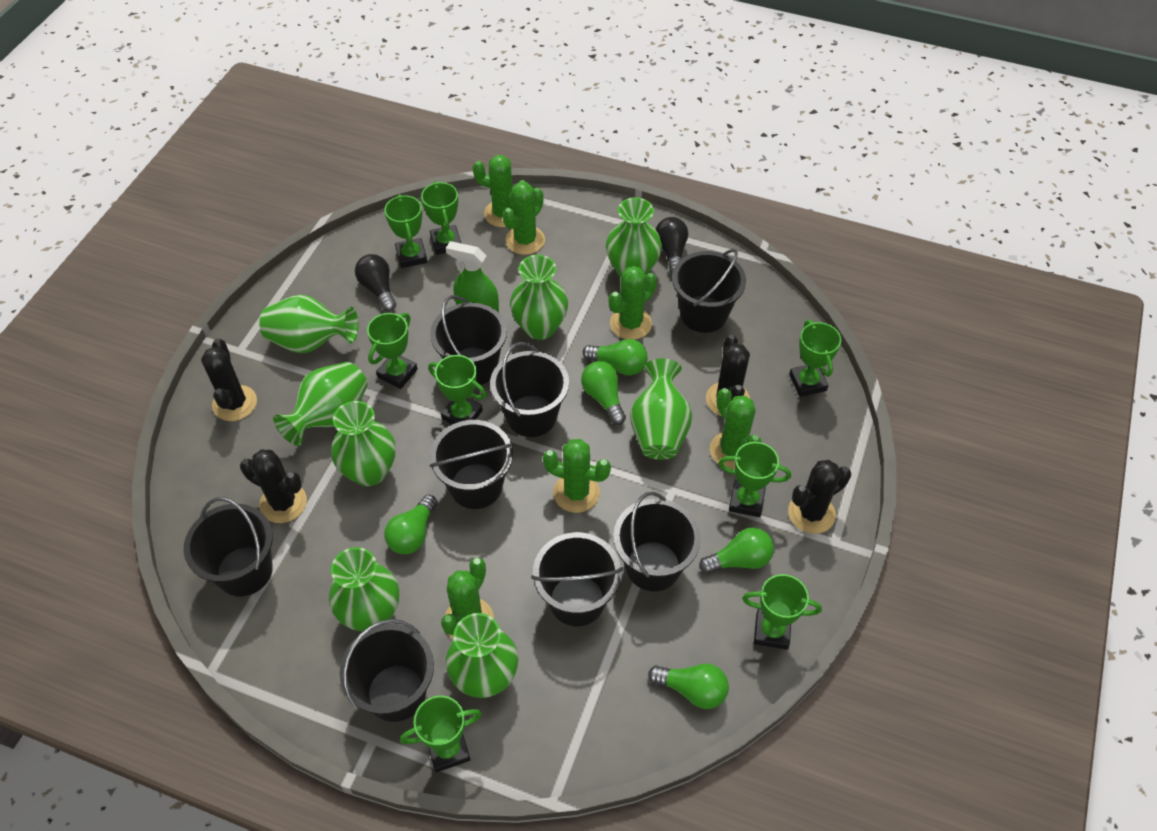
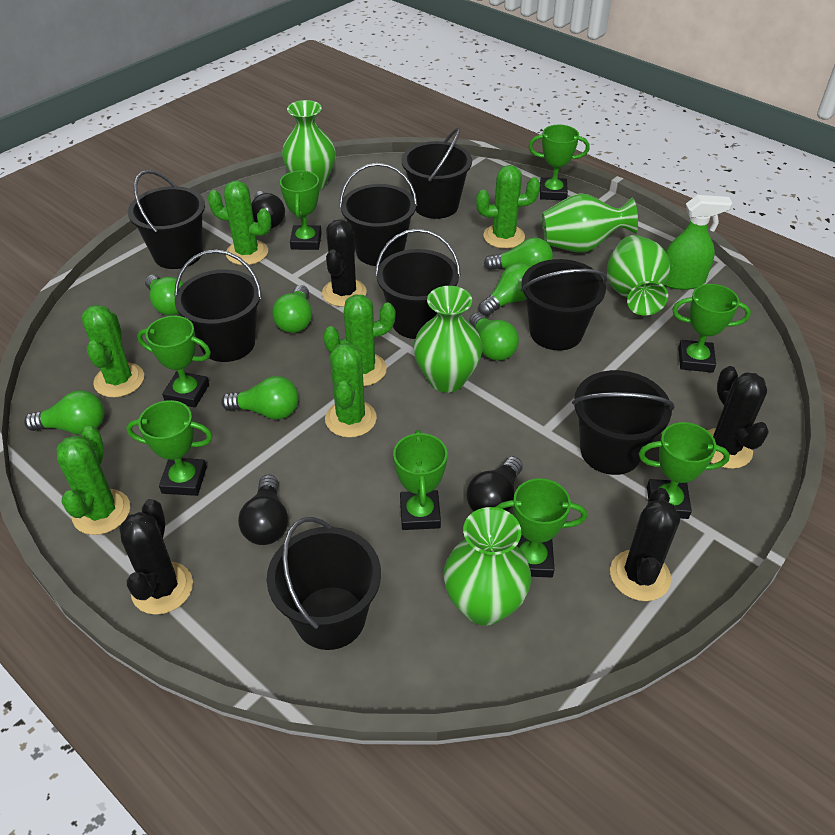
black light bulb: 2 -> 3
green light bulb: 5 -> 7
green vase: 8 -> 5

